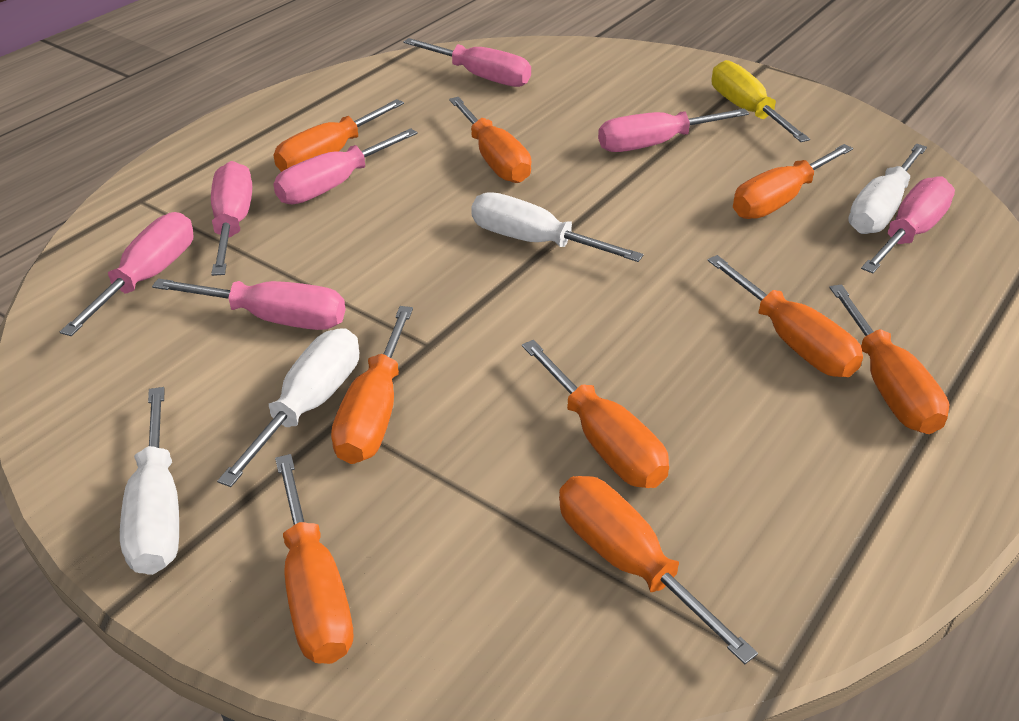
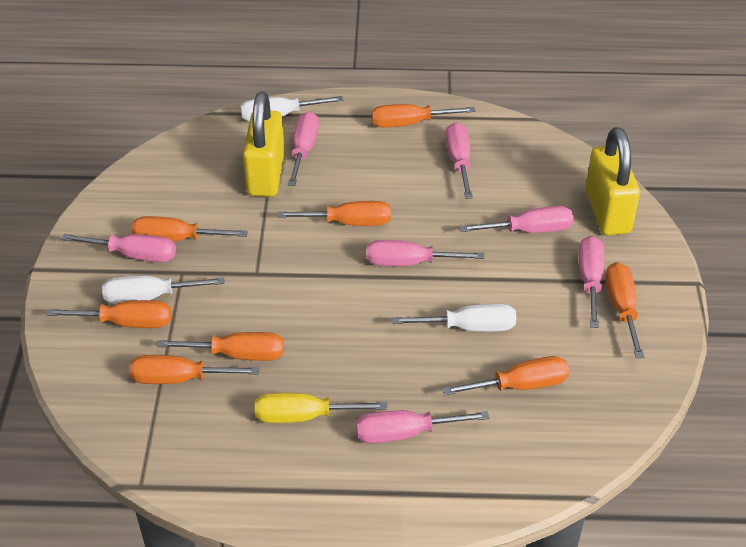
orange screwdriver: 9 -> 8
white screwdriver: 4 -> 3
yellow padlock: 0 -> 2

